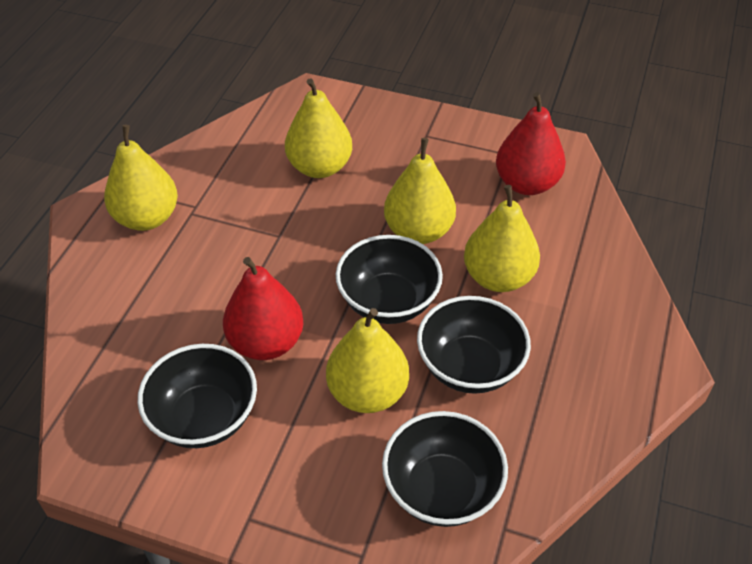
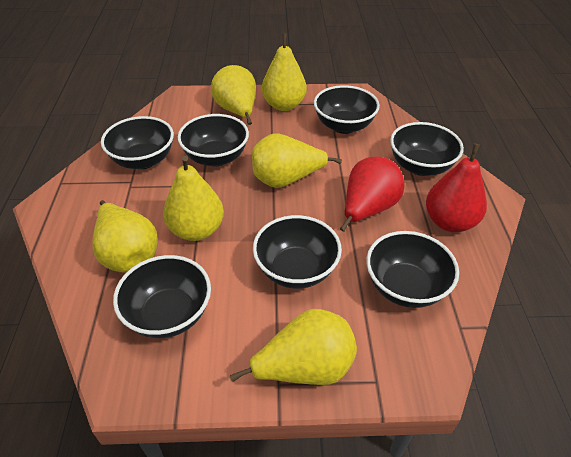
black bowl: 4 -> 7
yellow pear: 5 -> 6

